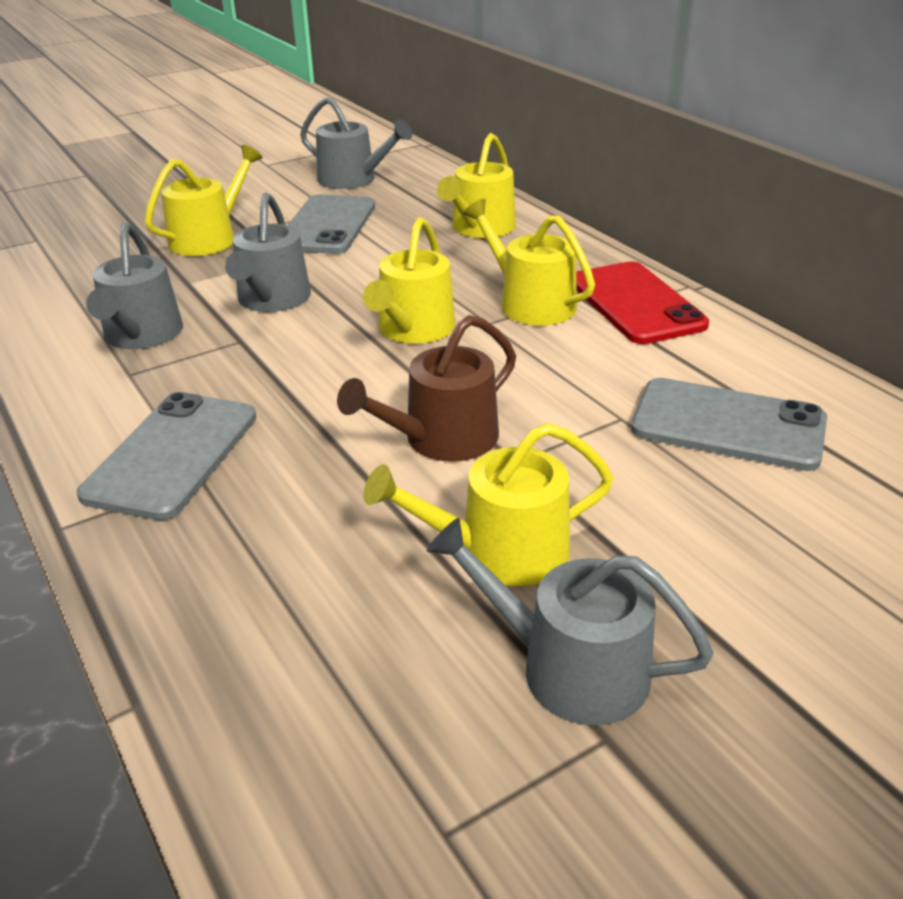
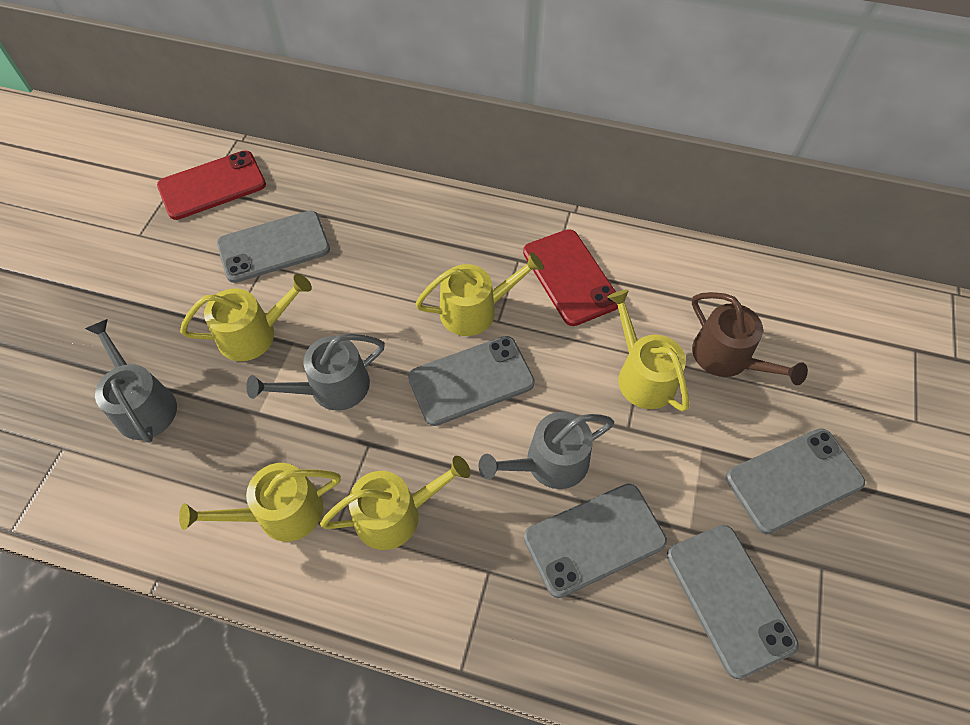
grey phone: 3 -> 5
grey watering can: 4 -> 3
red phone: 1 -> 2

